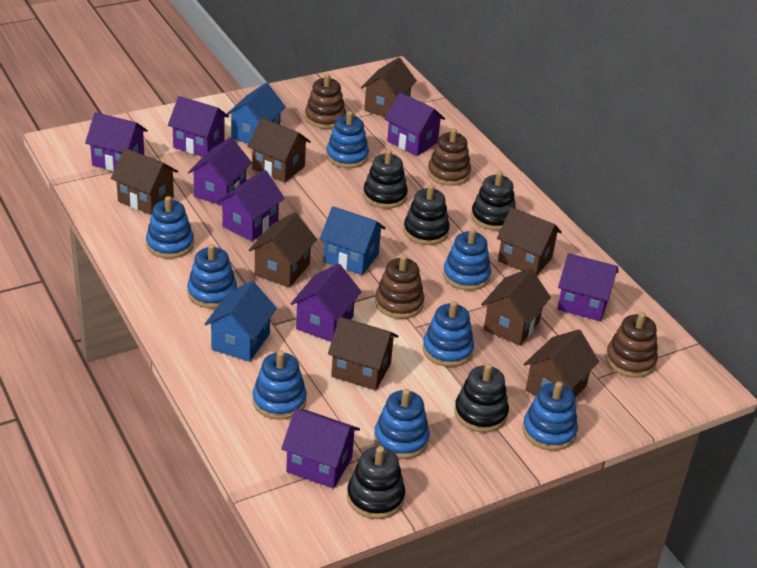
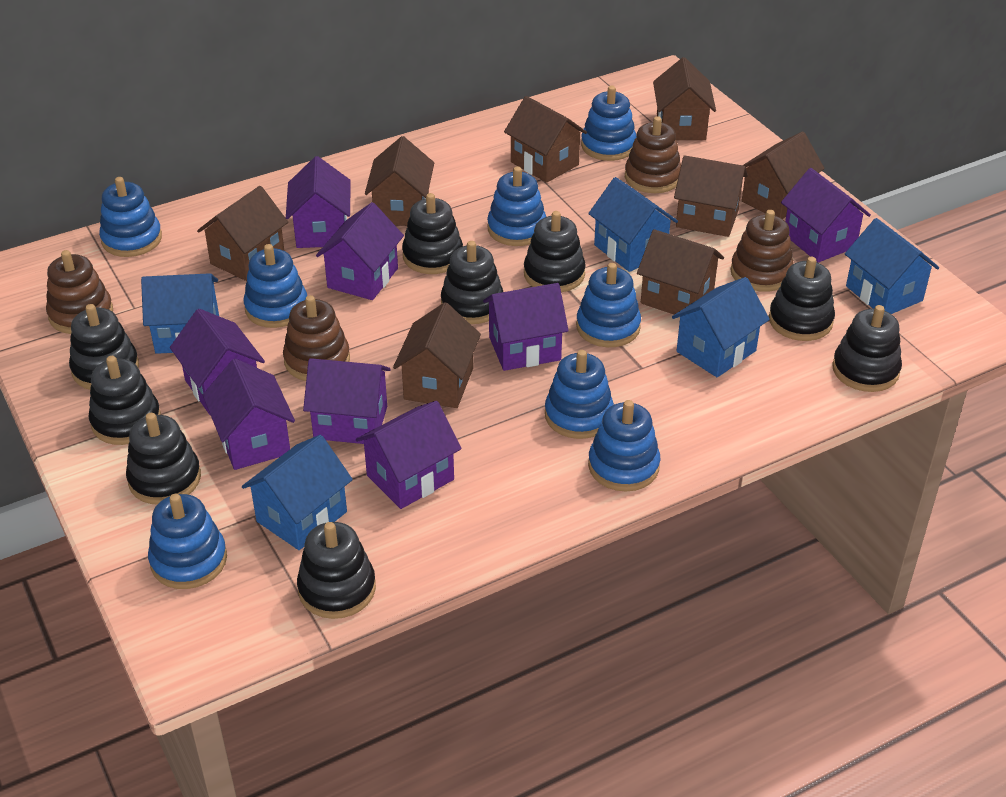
black stacking toy: 5 -> 9
blue house: 3 -> 5

